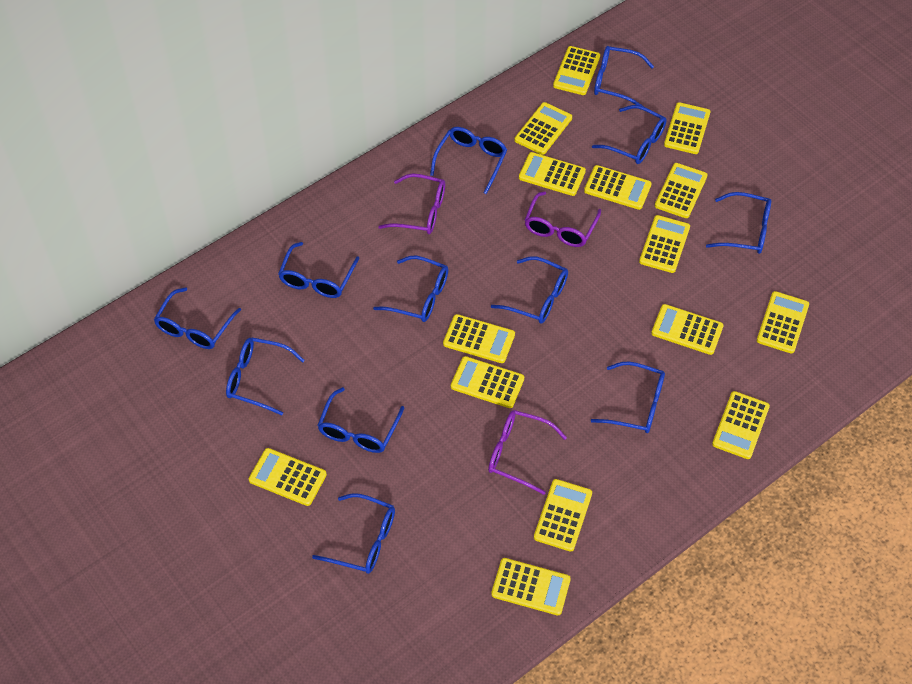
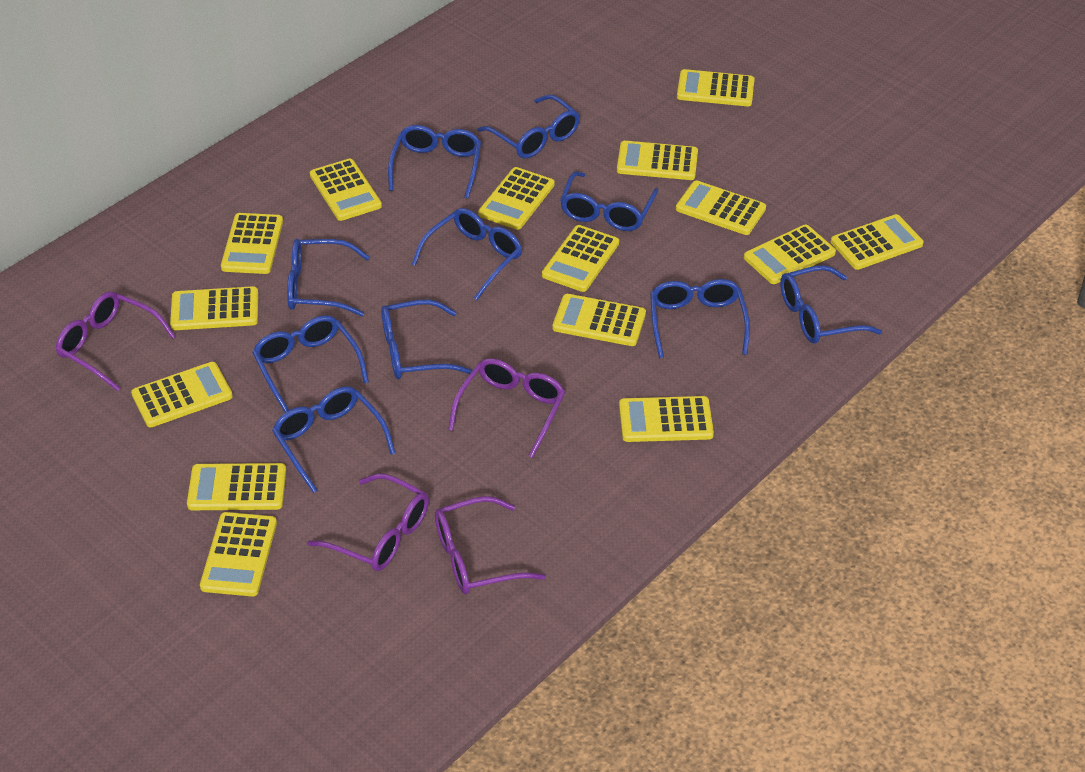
blue glasses: 12 -> 10
purple glasses: 3 -> 4

